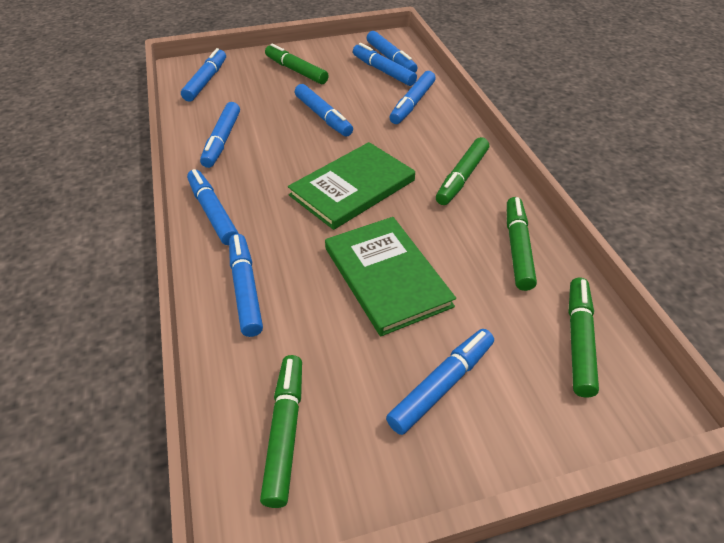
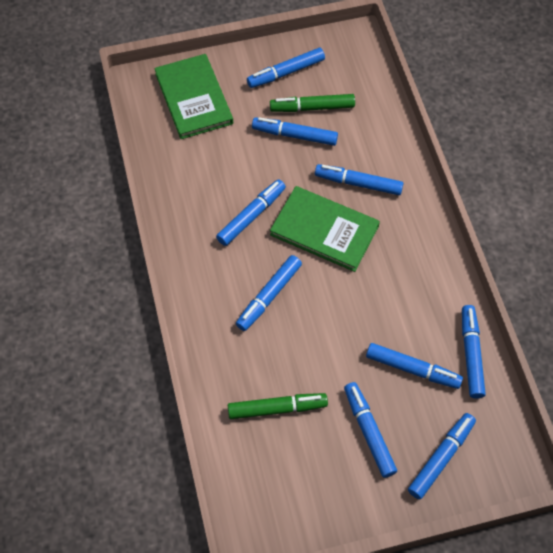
green marker: 5 -> 2

